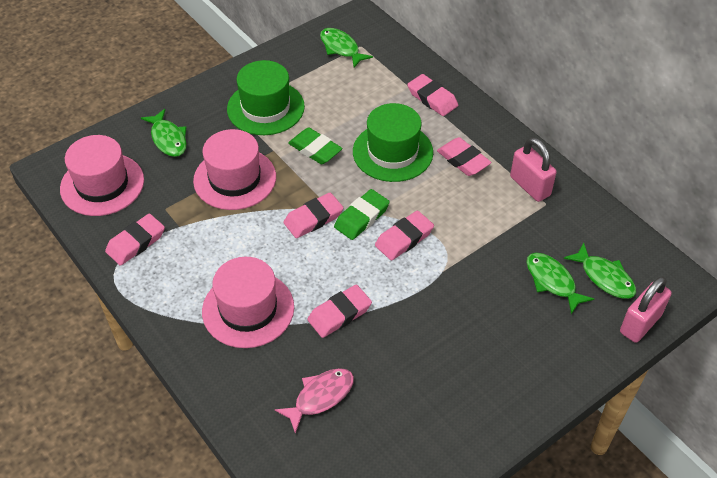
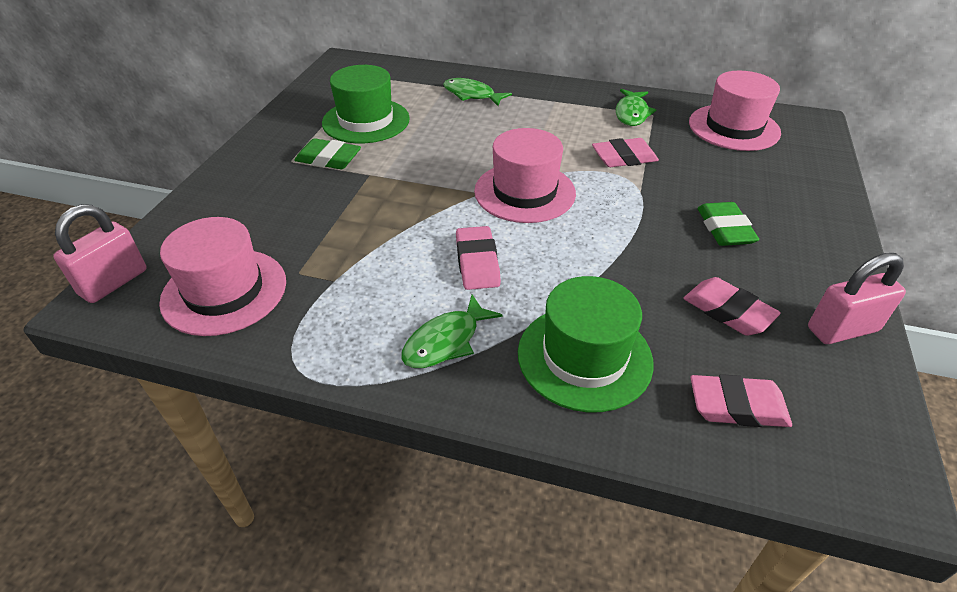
green fish: 4 -> 3
pink eraser: 6 -> 4
pink fish: 1 -> 0

